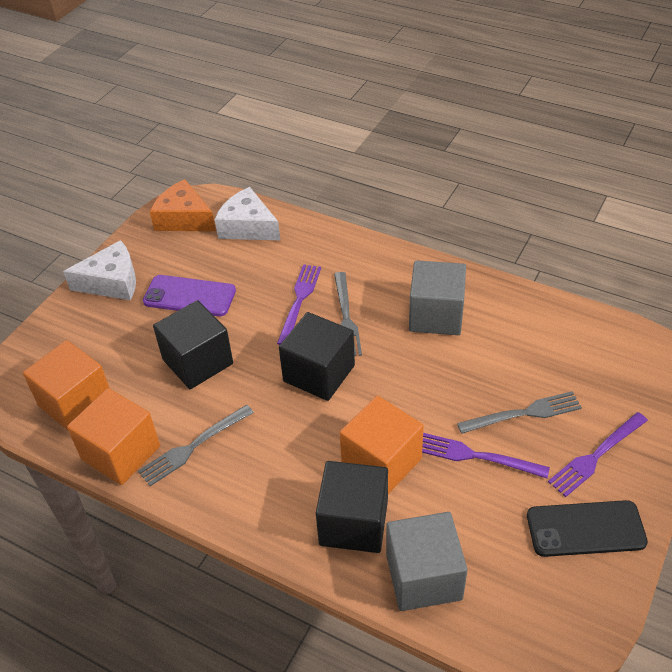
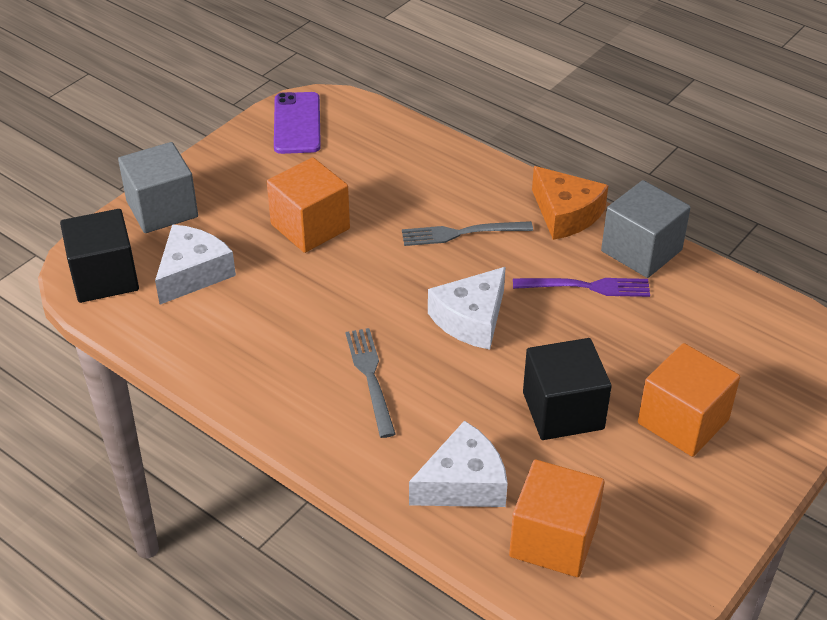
black cube: 3 -> 2
black phone: 1 -> 0
grey fork: 3 -> 2
purple fork: 3 -> 1
white cheese: 2 -> 3

